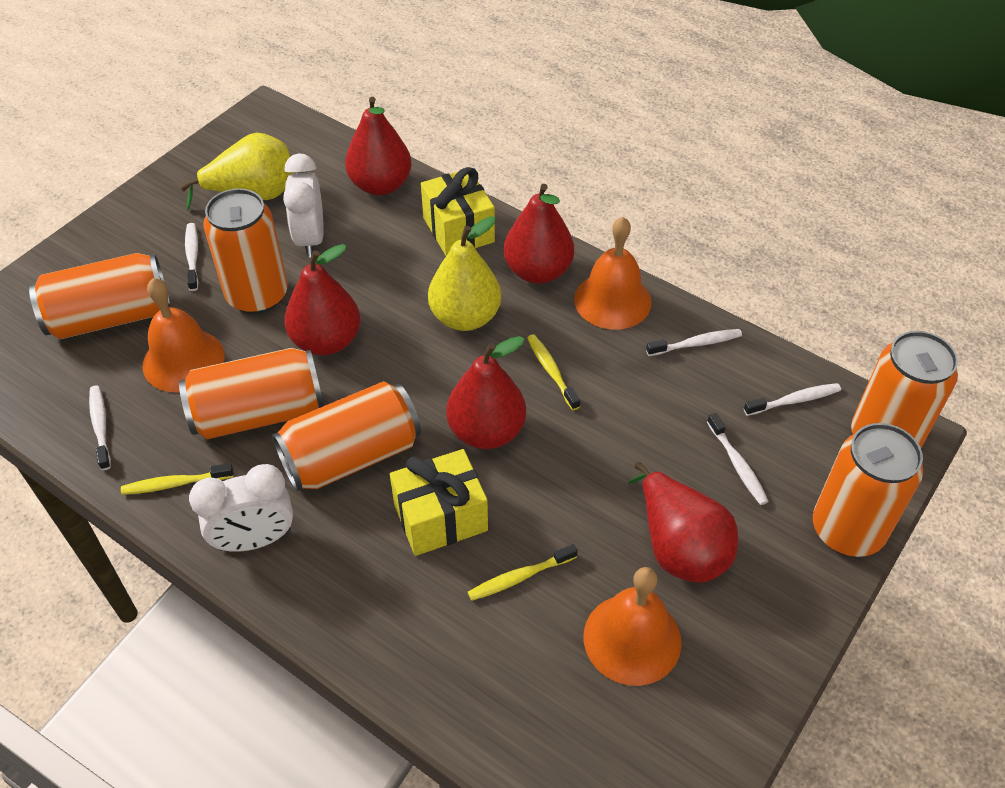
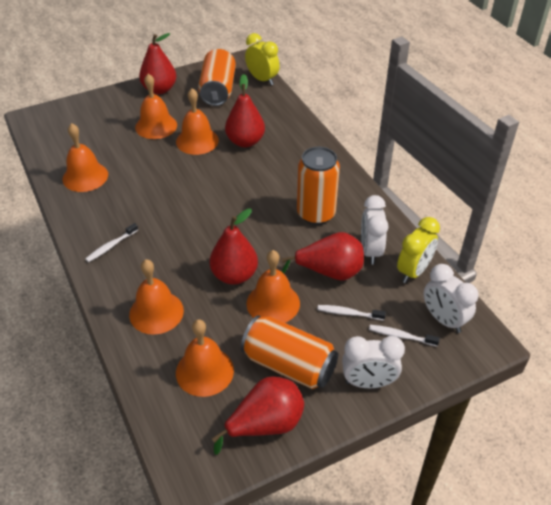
orange bell: 3 -> 6
orange can: 6 -> 3
white clock: 2 -> 3
white toothbrush: 5 -> 3
yellow clock: 0 -> 2
yellow gift: 2 -> 0
yellow pear: 2 -> 0
yellow toothbrush: 3 -> 0

